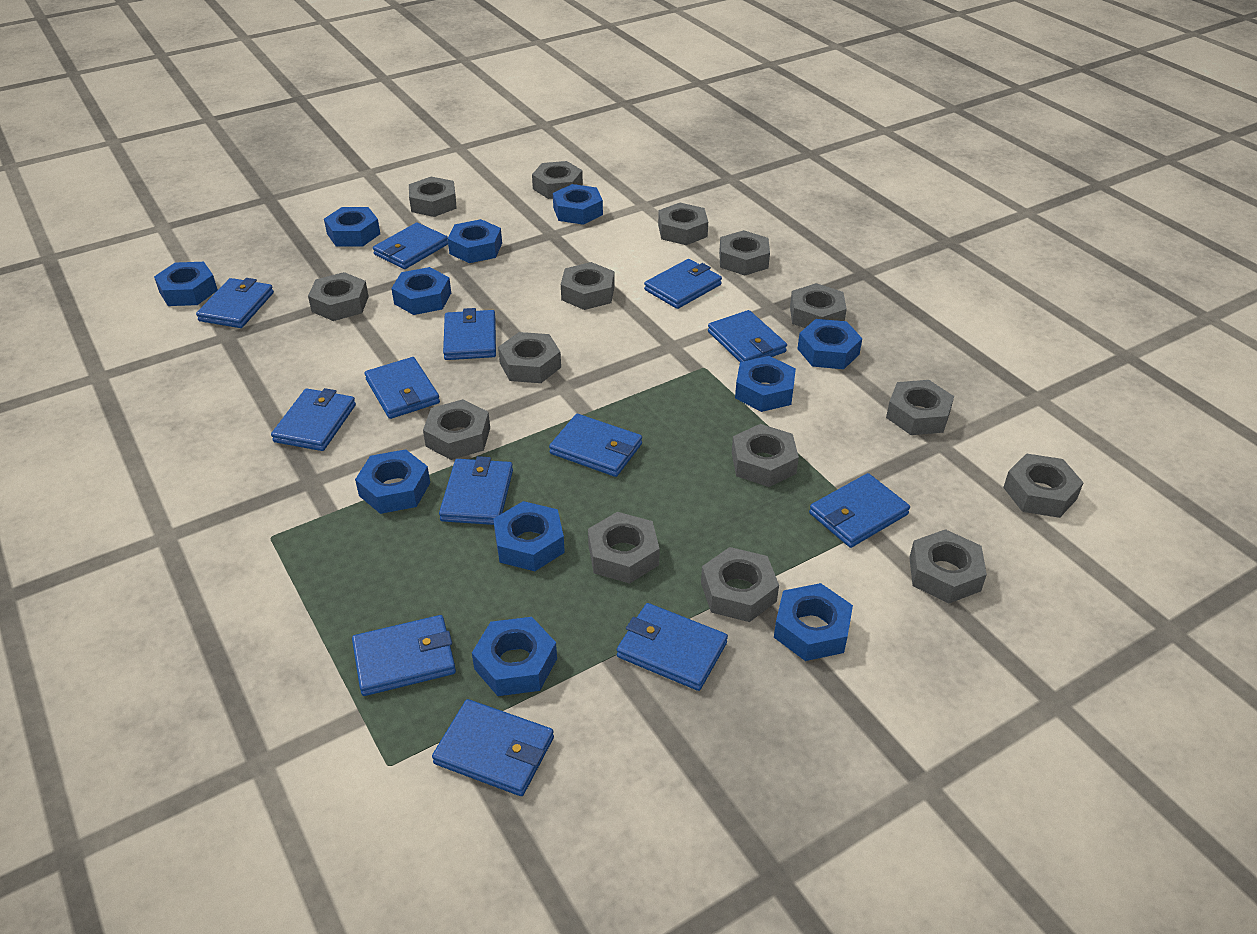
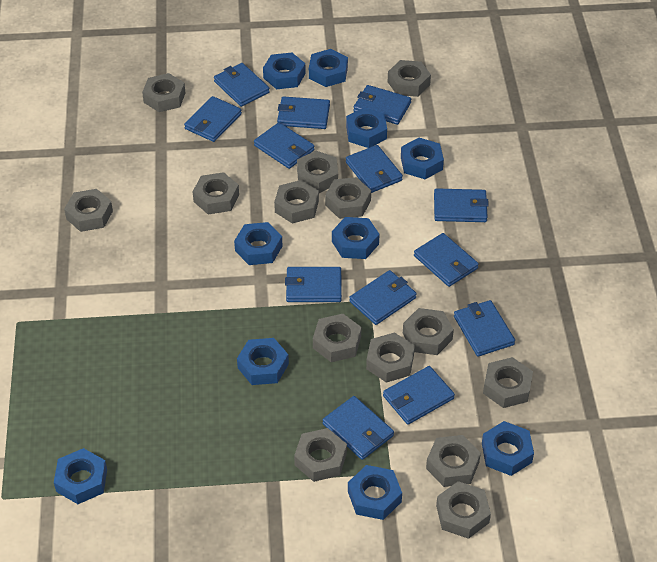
blue nut: 11 -> 10
grey nut: 15 -> 14

